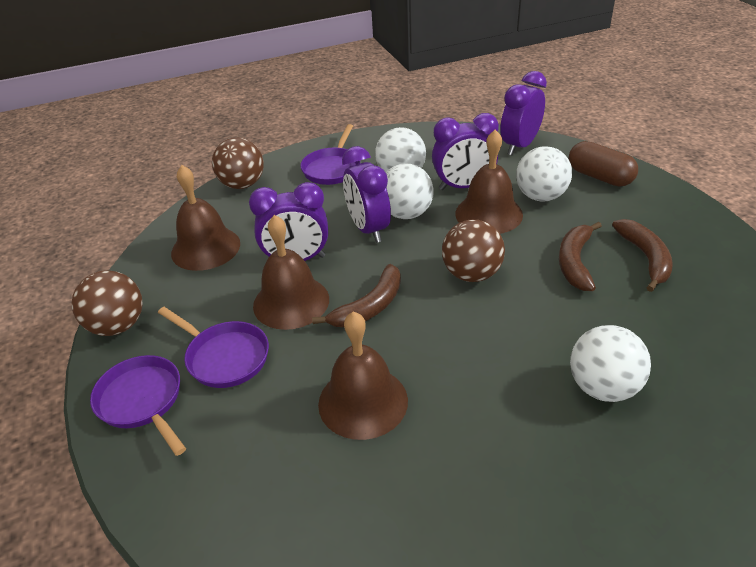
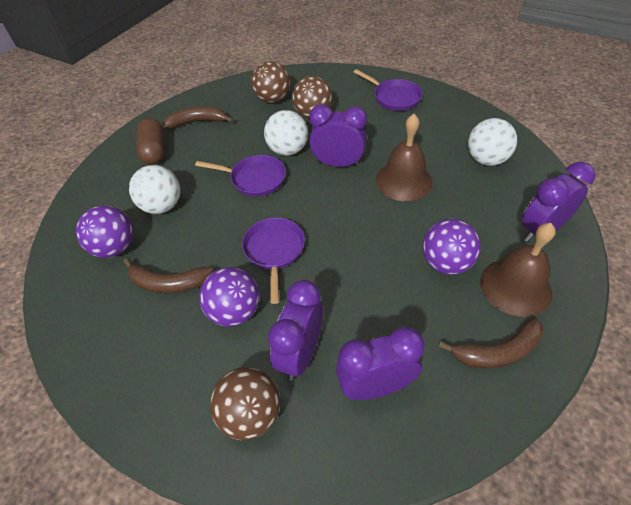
brown bell: 4 -> 2
purple ball: 0 -> 3
white ball: 4 -> 3

